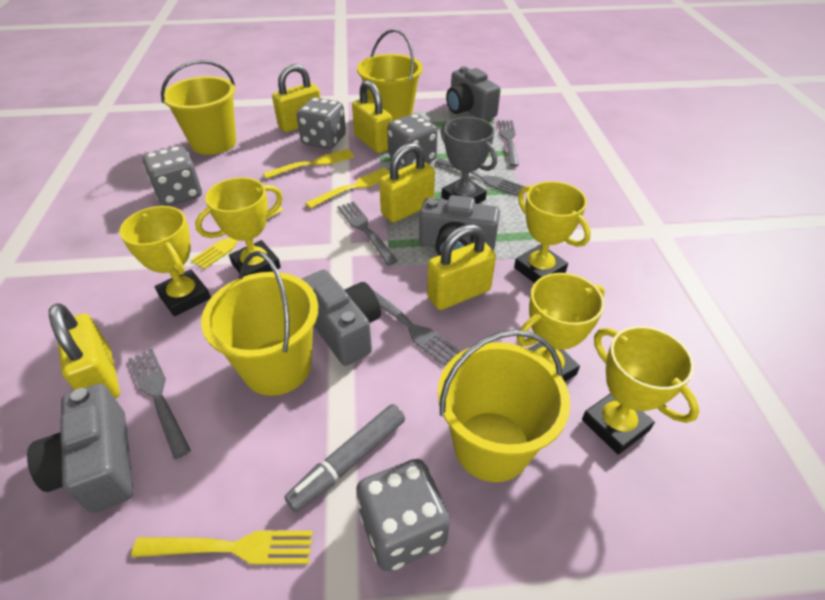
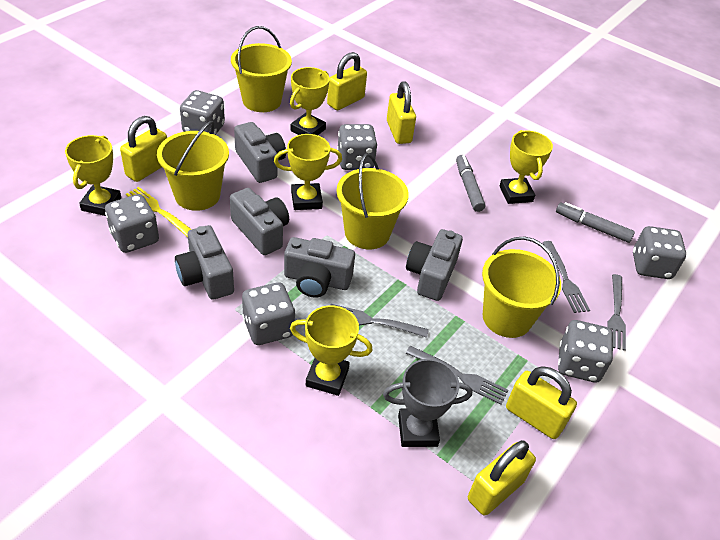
grey camera: 4 -> 5
grey dice: 4 -> 6
grey fork: 5 -> 4
grey marker: 1 -> 2
yellow fork: 4 -> 1

